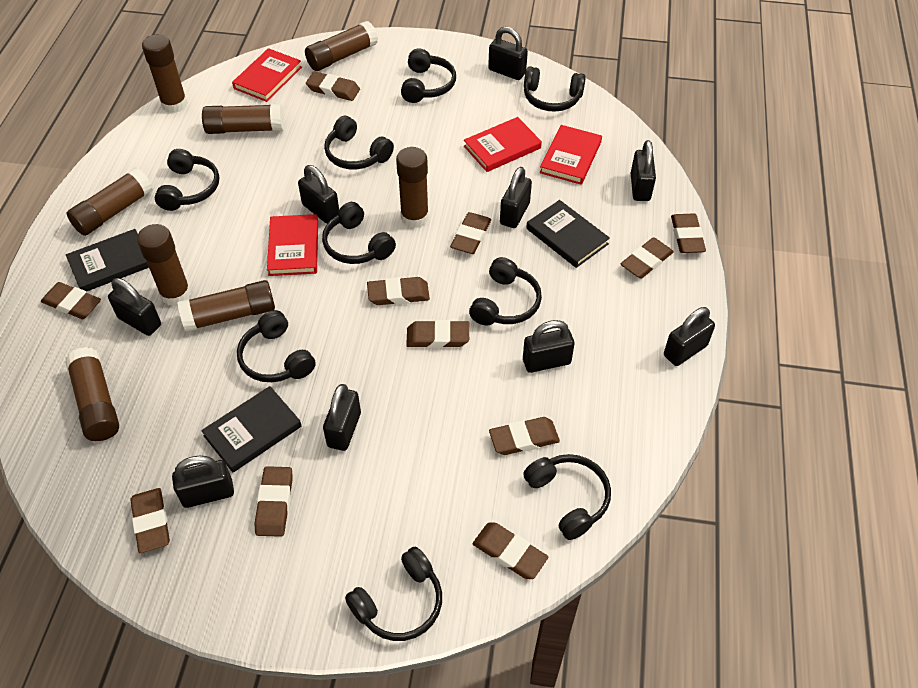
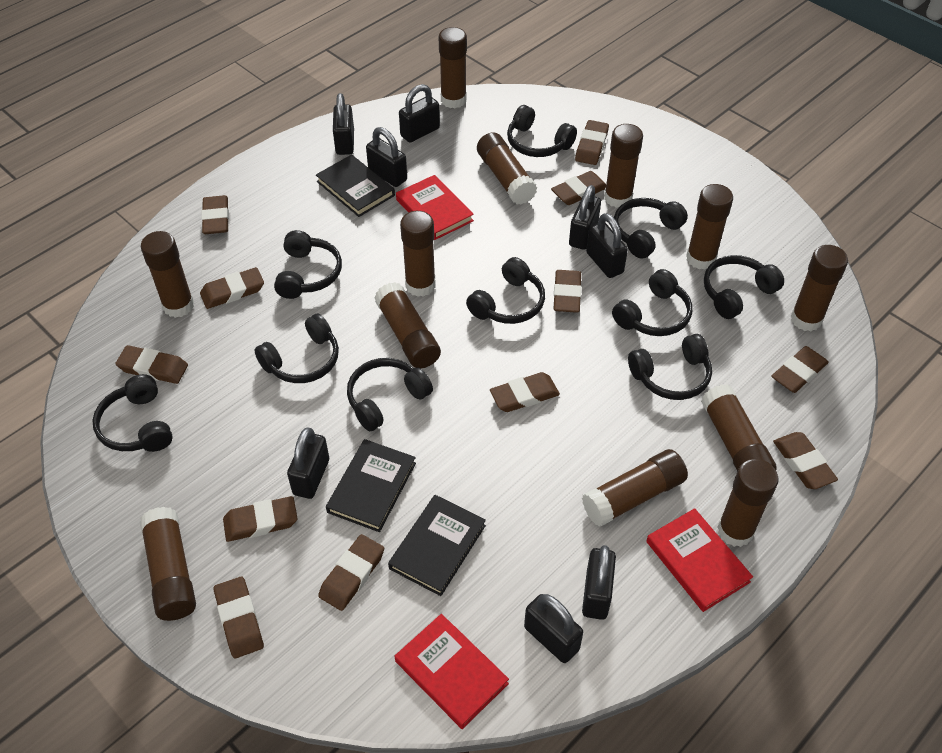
black headphones: 9 -> 10
black padlock: 9 -> 8
brown eraser: 11 -> 12
brown glue stick: 8 -> 12
red book: 4 -> 3

